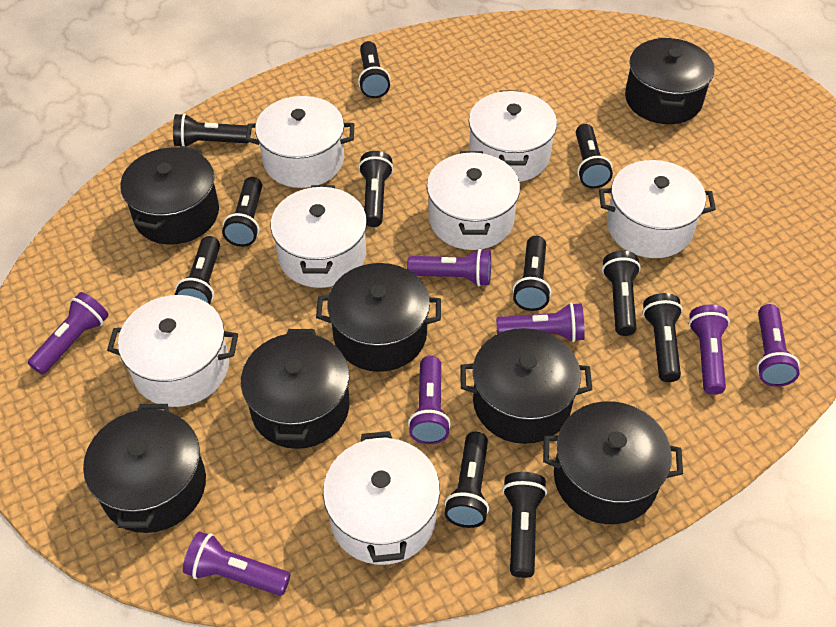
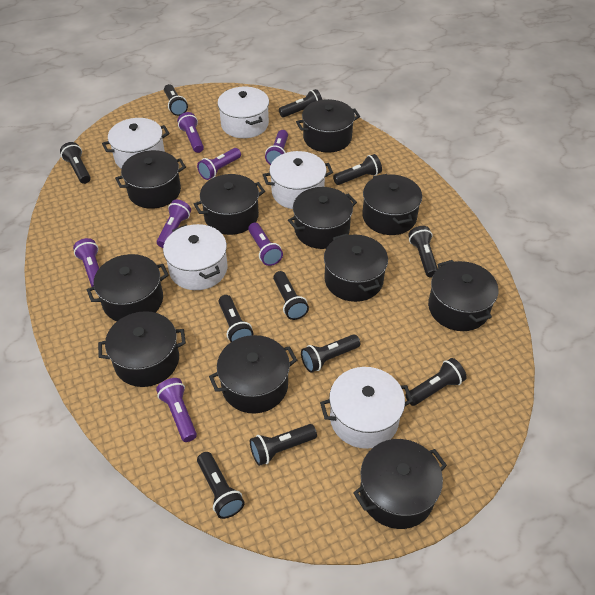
black pot: 7 -> 11
white pot: 7 -> 5

